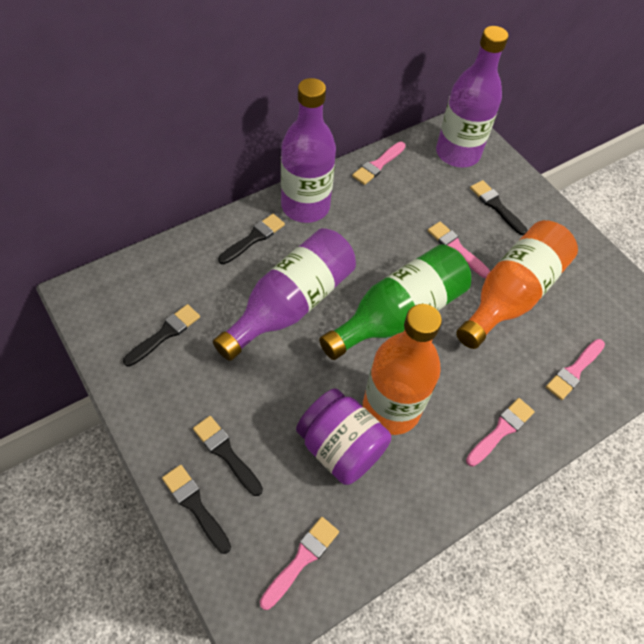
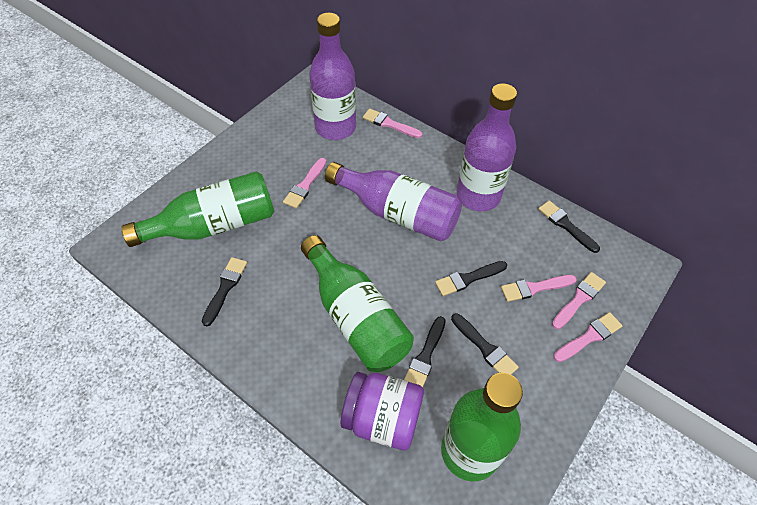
green bottle: 1 -> 3
orange bottle: 2 -> 0

